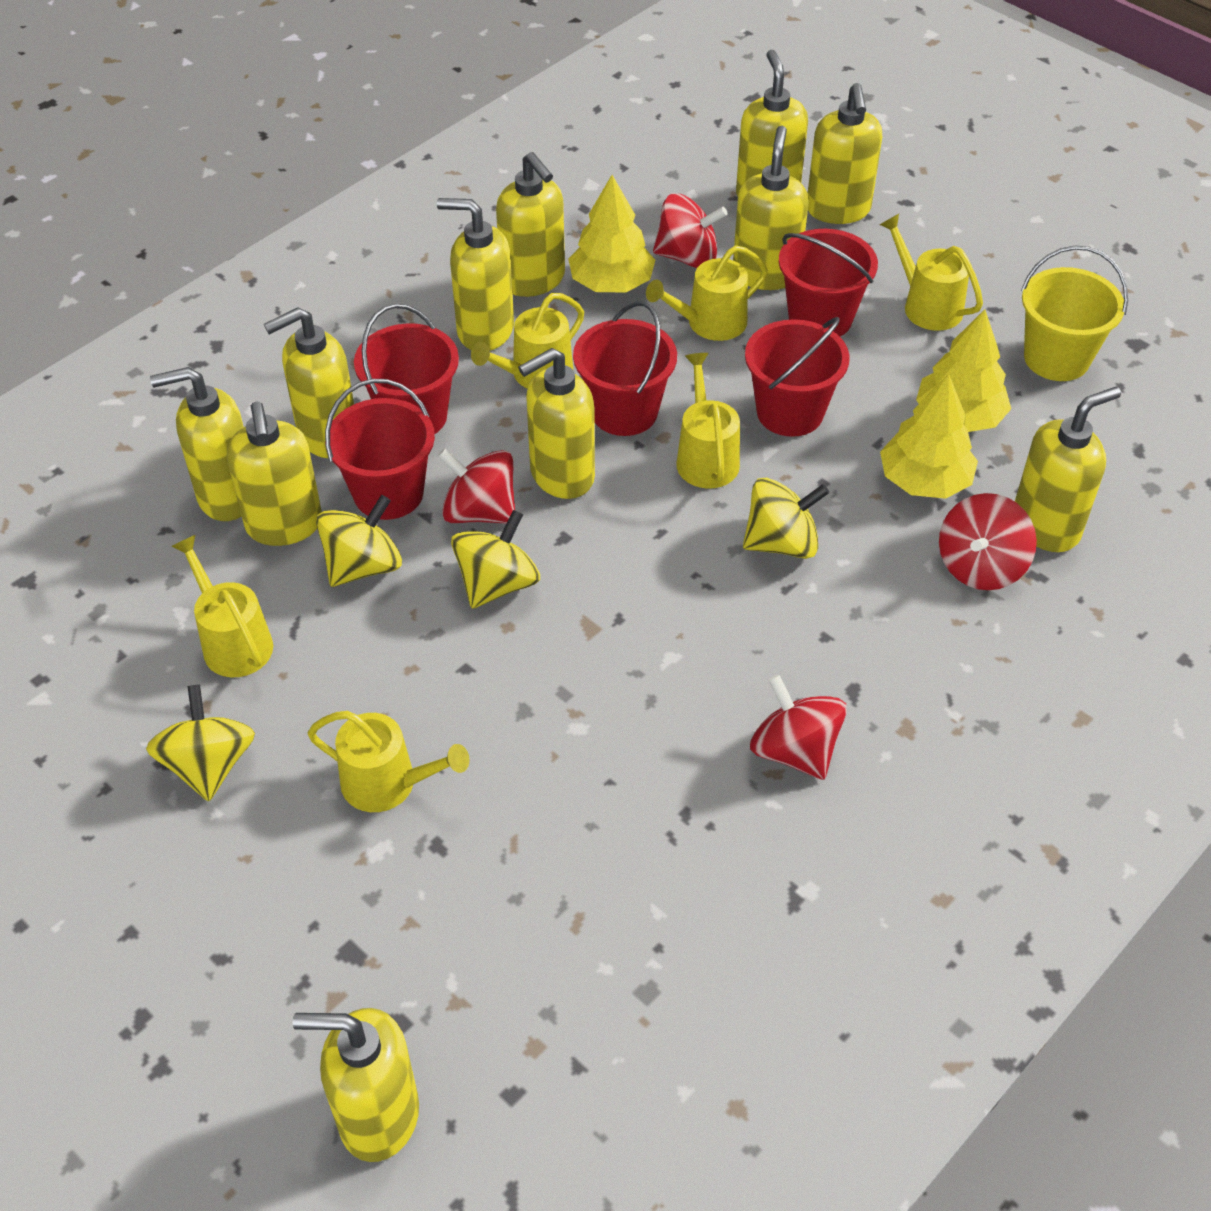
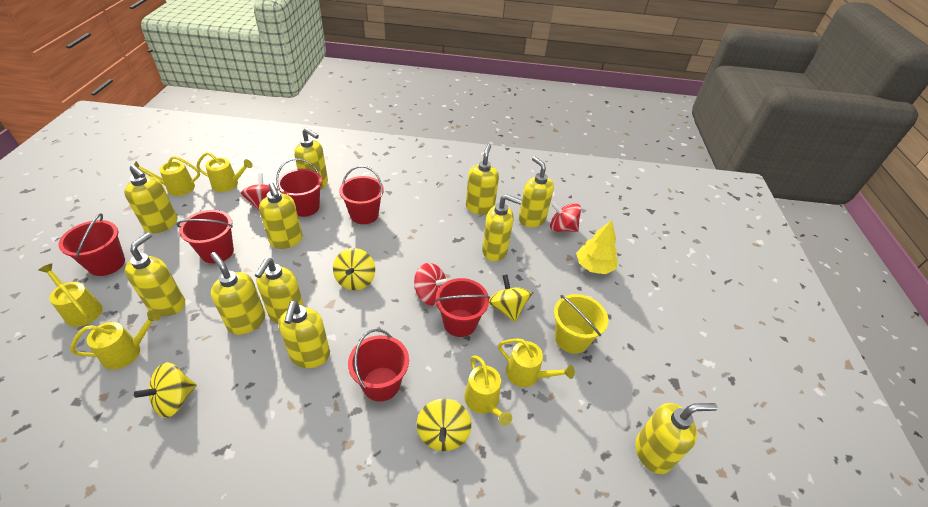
red bucket: 5 -> 6
red spinning top: 4 -> 3
yellow tree: 3 -> 1

